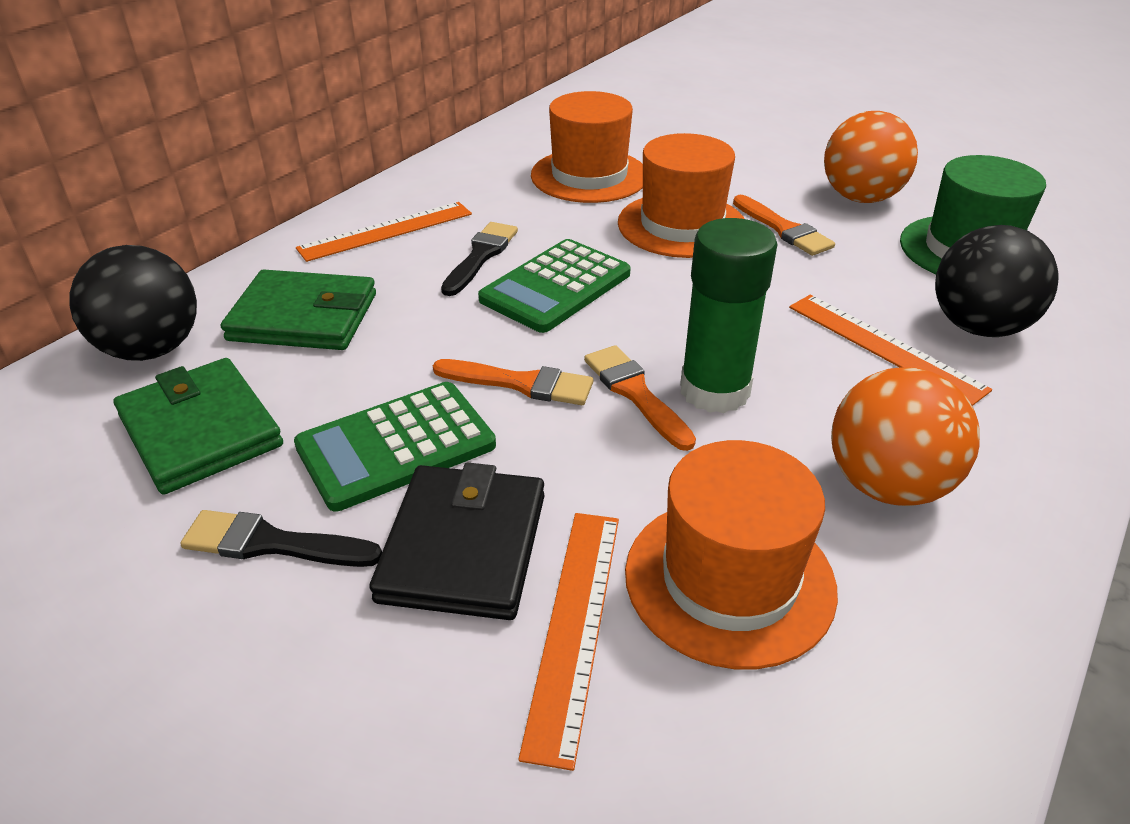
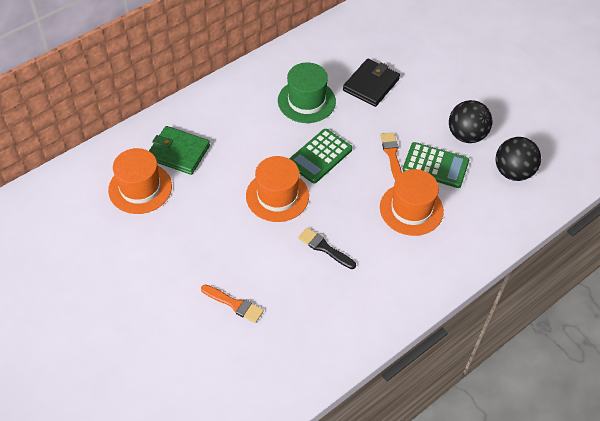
black brush: 2 -> 1
green glue stick: 1 -> 0
green wallet: 2 -> 1
orange ball: 2 -> 0
orange brush: 3 -> 2
orange ruler: 3 -> 0

